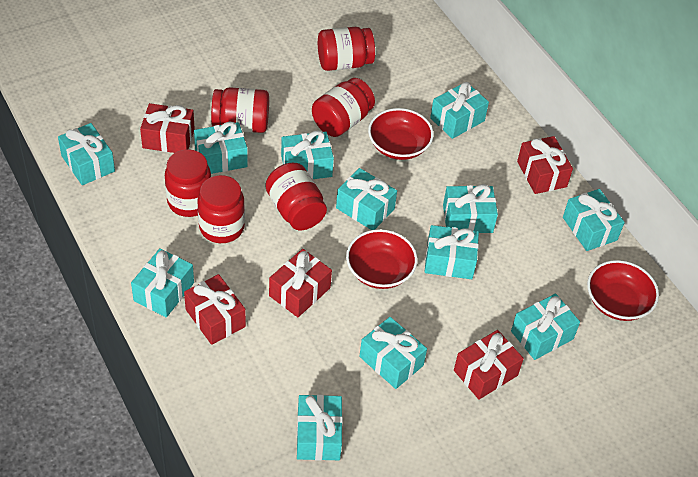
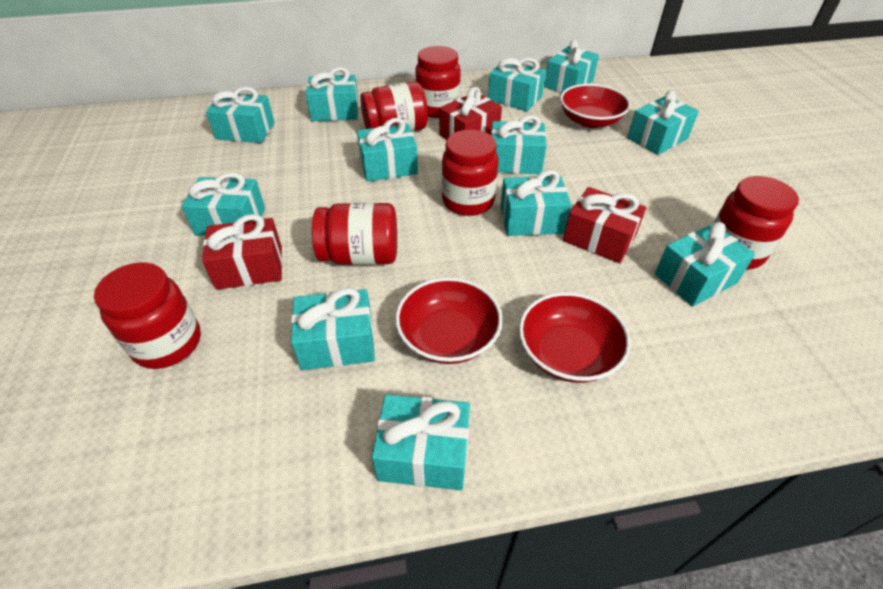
red gift: 5 -> 3

